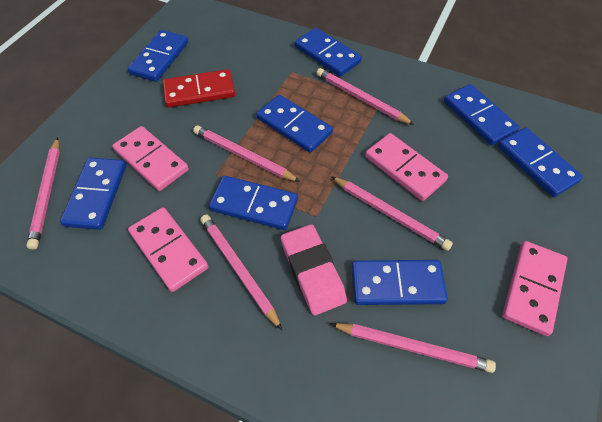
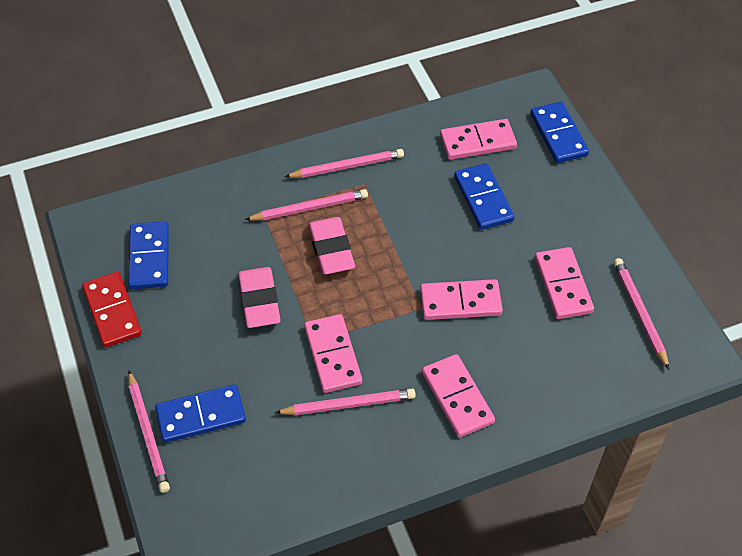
blue domino: 8 -> 4
pink domino: 4 -> 5
pink eraser: 1 -> 2
pink pencil: 6 -> 5

